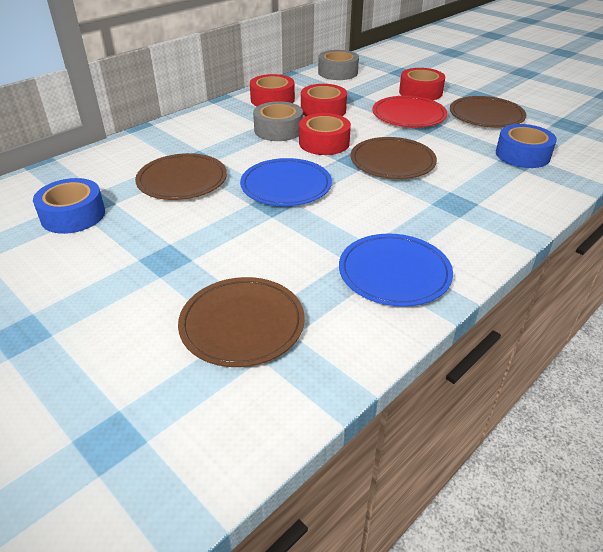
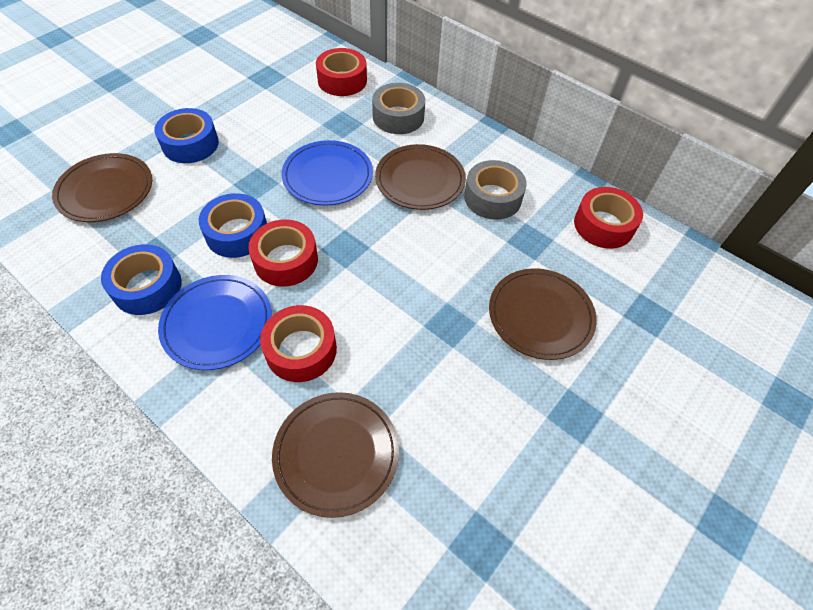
blue tape: 2 -> 3
red plate: 1 -> 0

